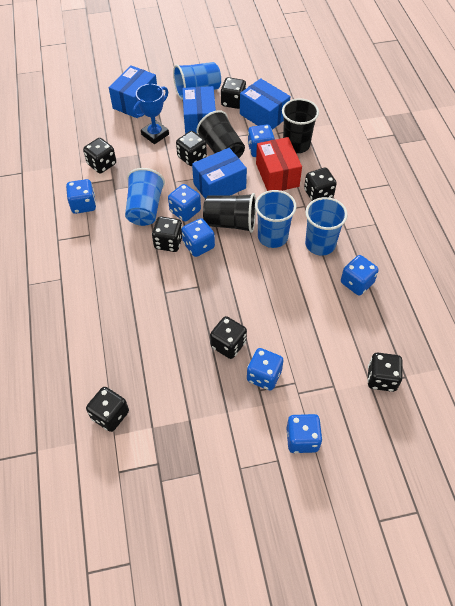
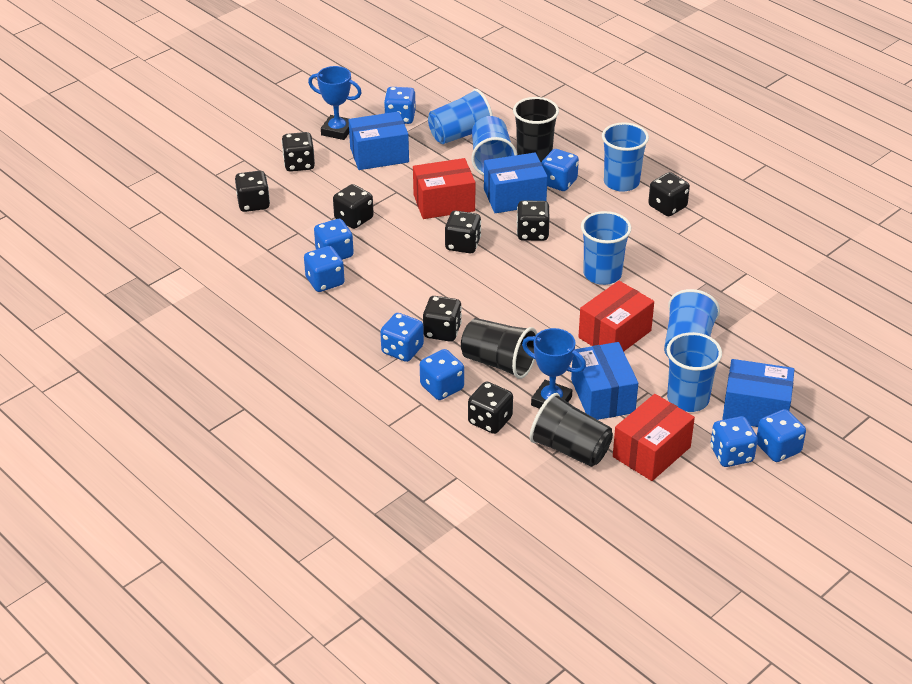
blue cup: 4 -> 6
blue dice: 7 -> 8
blue trophy: 1 -> 2
red box: 1 -> 3

